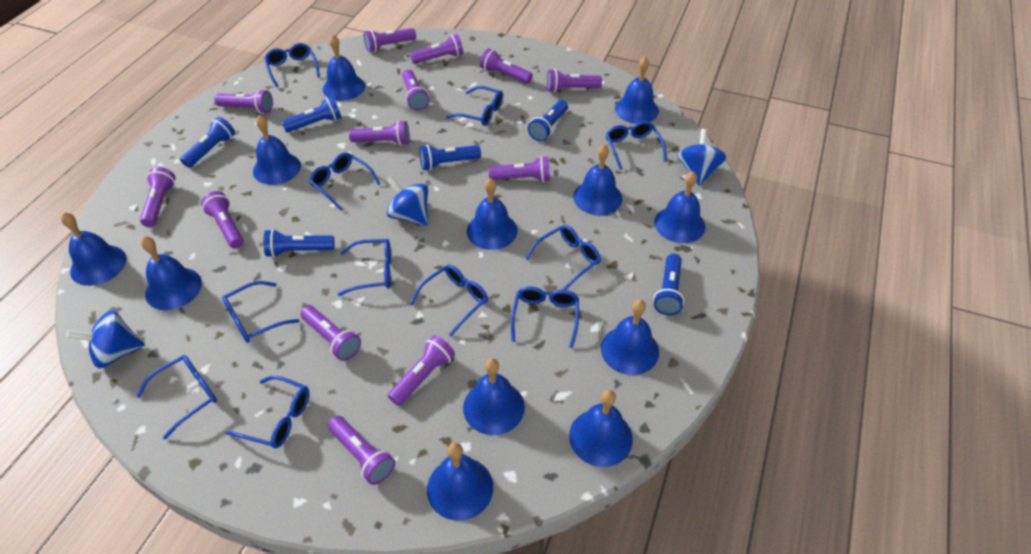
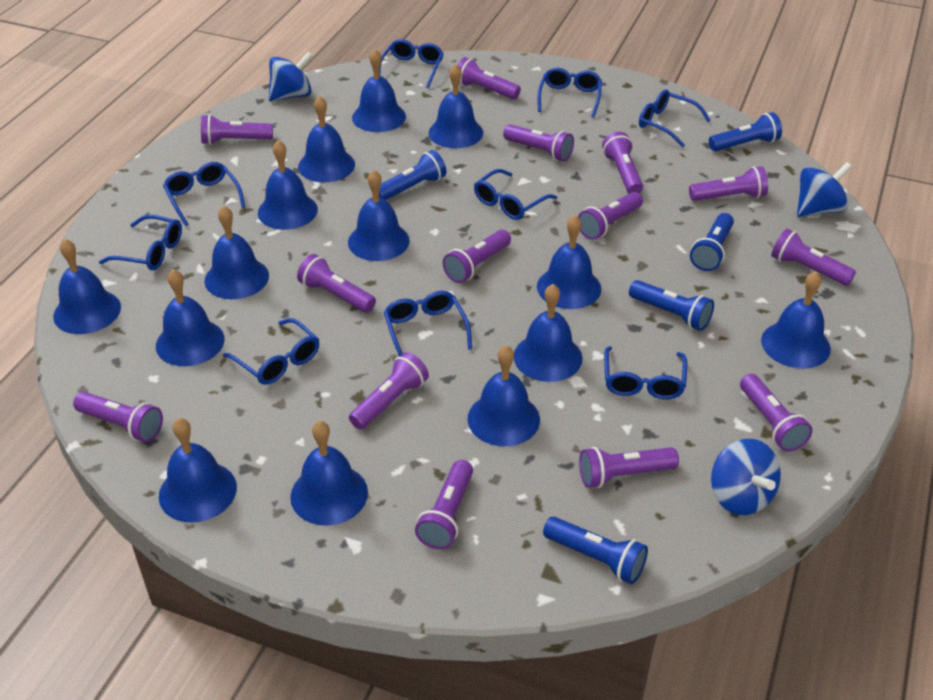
blue bell: 12 -> 14
blue flashlight: 6 -> 5
blue glasses: 11 -> 9
purple flashlight: 13 -> 14

